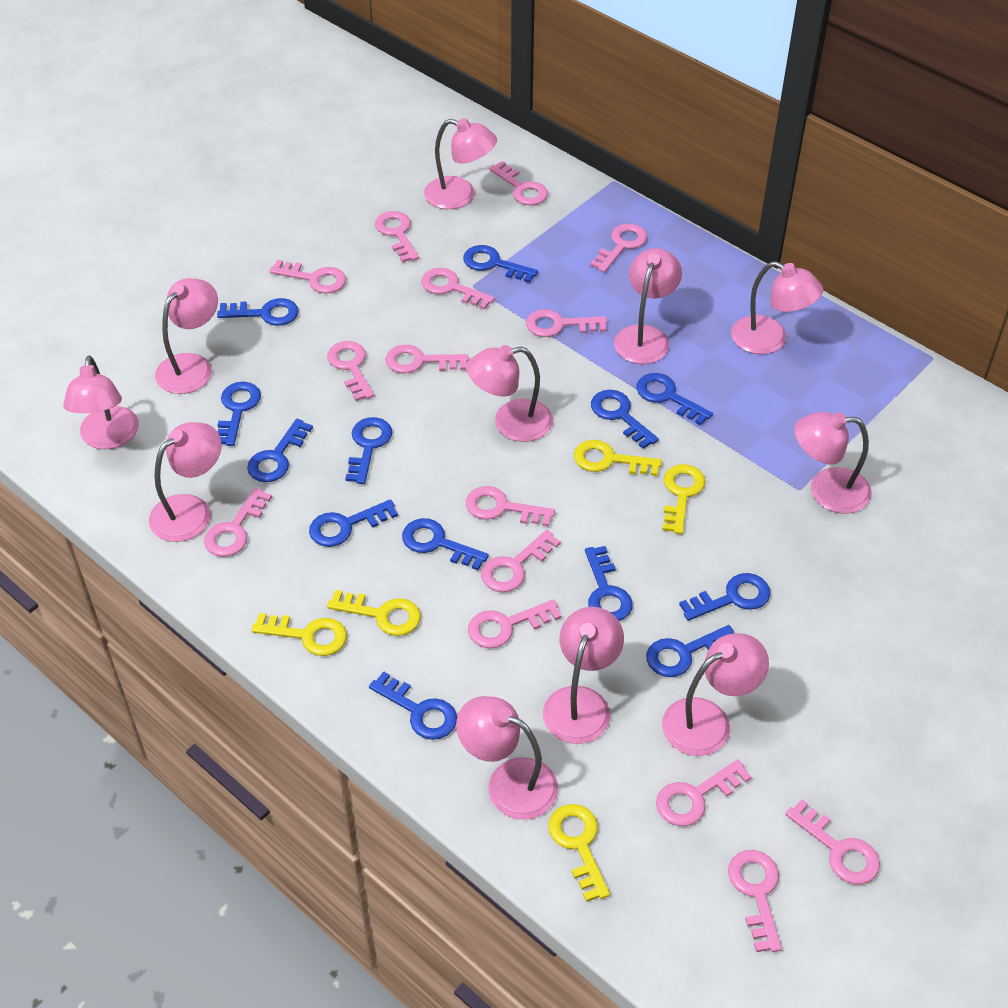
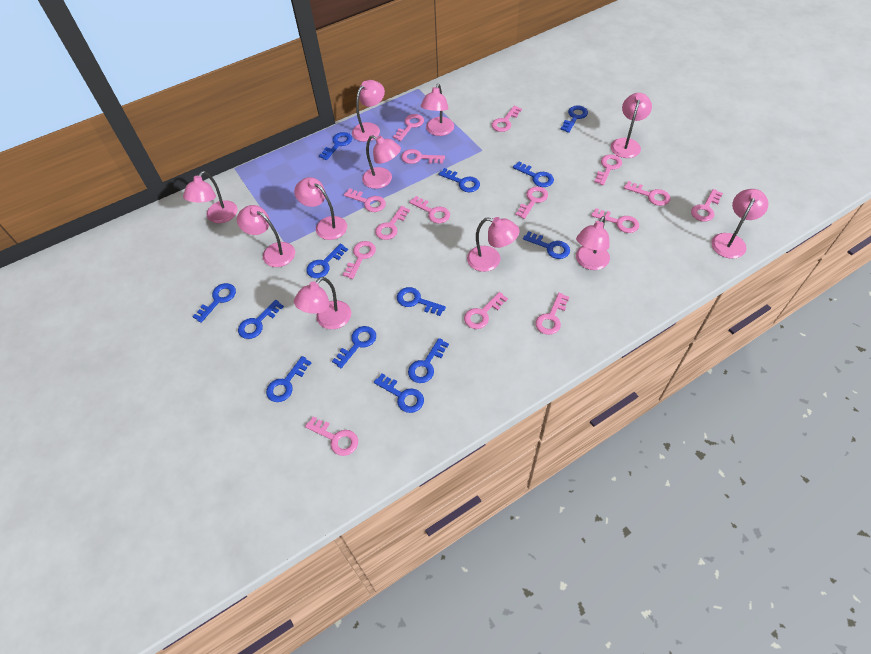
yellow key: 5 -> 0

